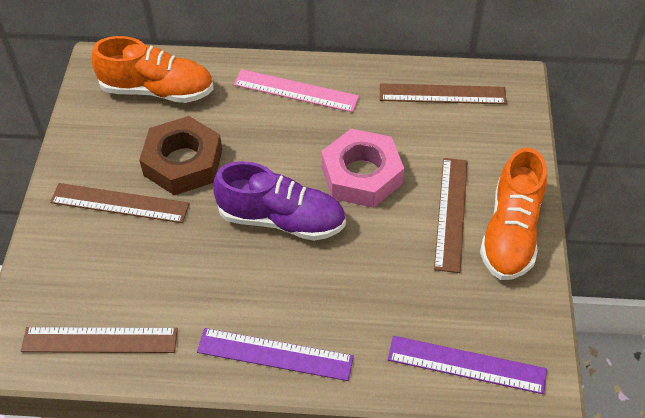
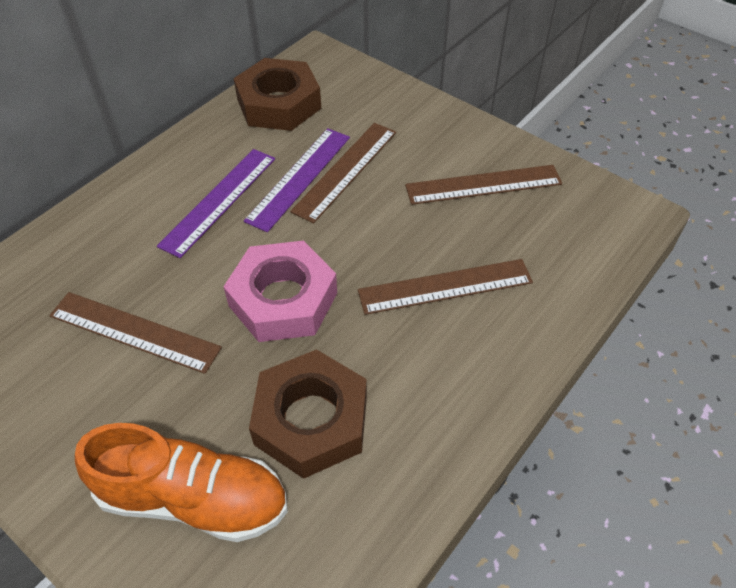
brown nut: 1 -> 2
orange shoe: 2 -> 1
pink ruler: 1 -> 0
purple shoe: 1 -> 0

